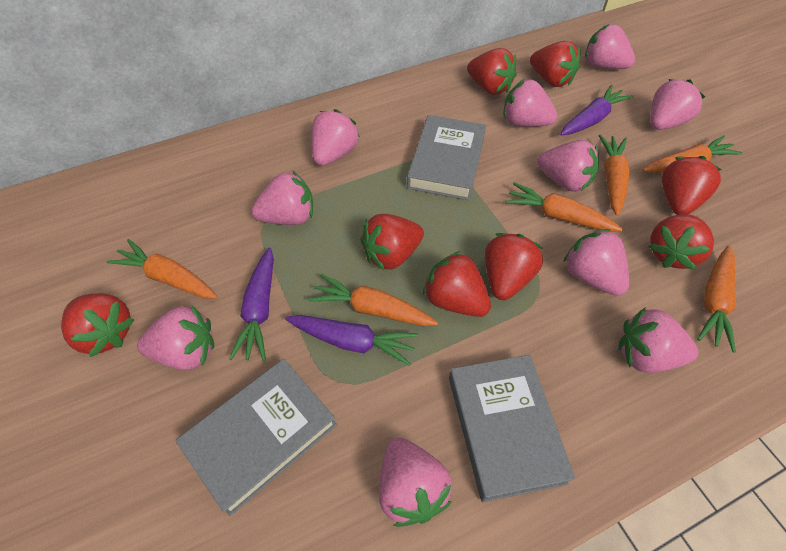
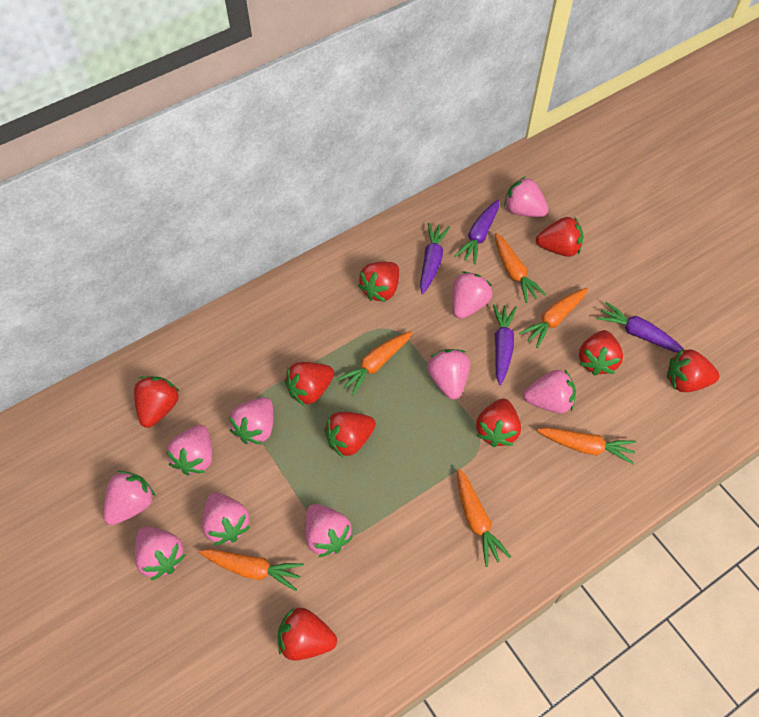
grey book: 3 -> 0
purple carrot: 3 -> 4
red strawberry: 8 -> 9

